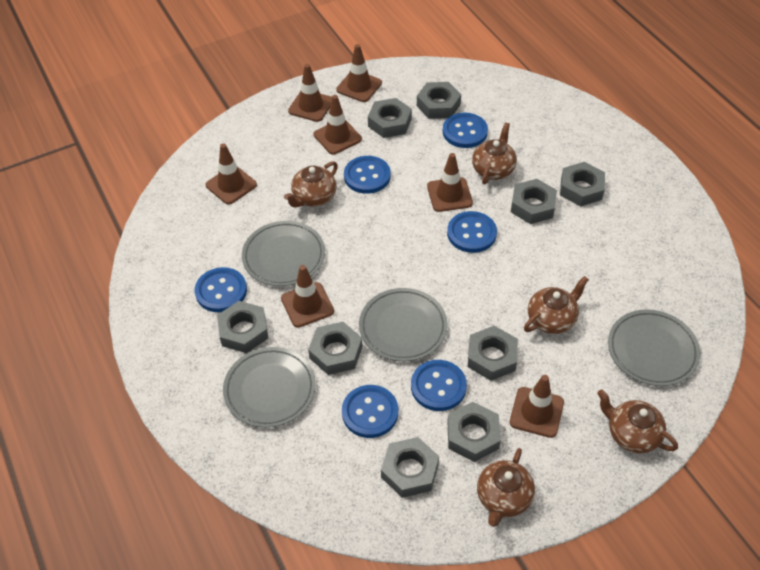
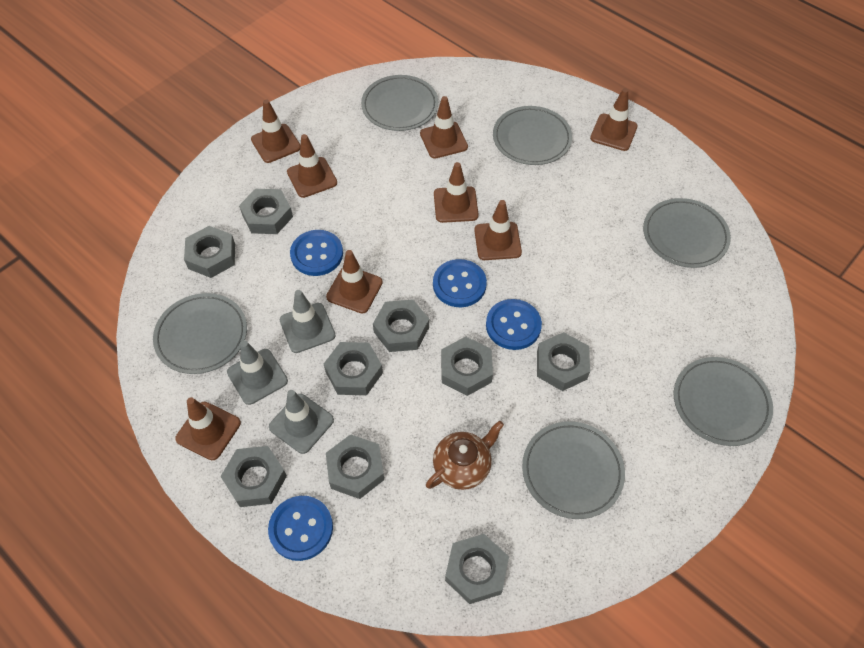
blue button: 6 -> 4
brown teapot: 5 -> 1
brown traffic cone: 7 -> 8
grey plate: 4 -> 6
grey traffic cone: 0 -> 3

